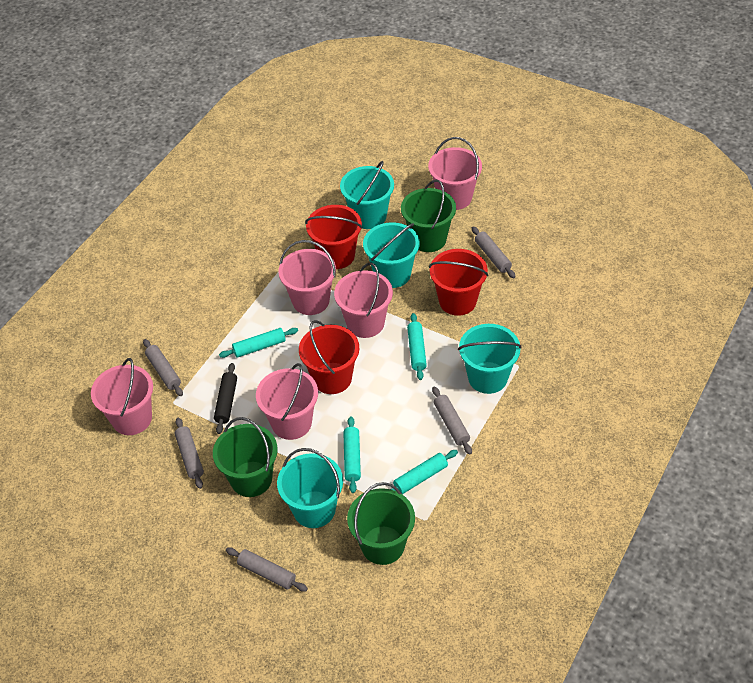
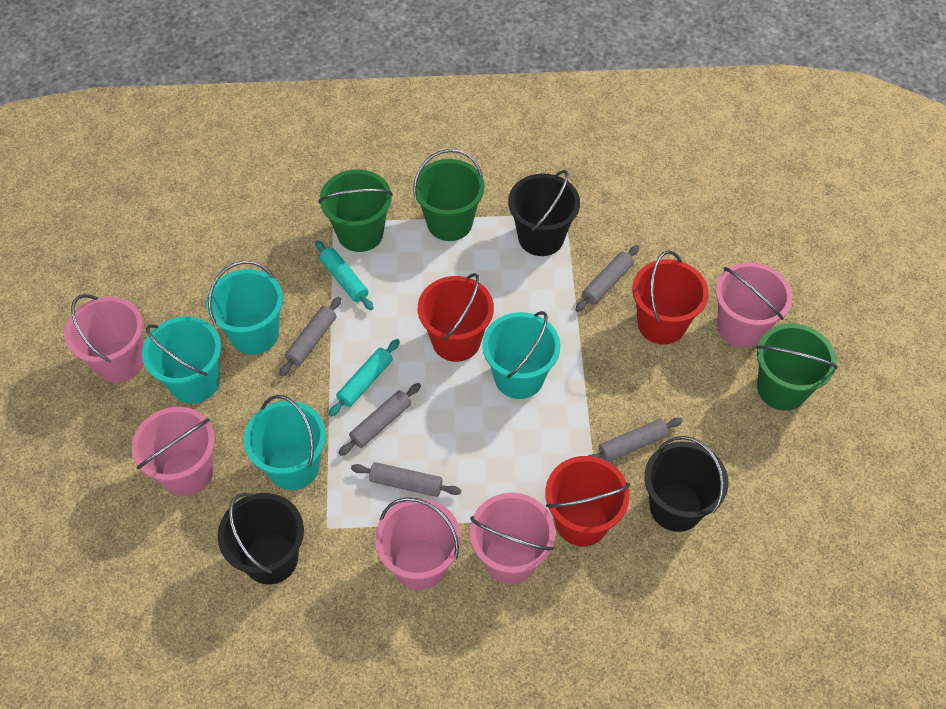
black bucket: 0 -> 3
black rolling pin: 1 -> 0
turquoise rolling pin: 4 -> 2

